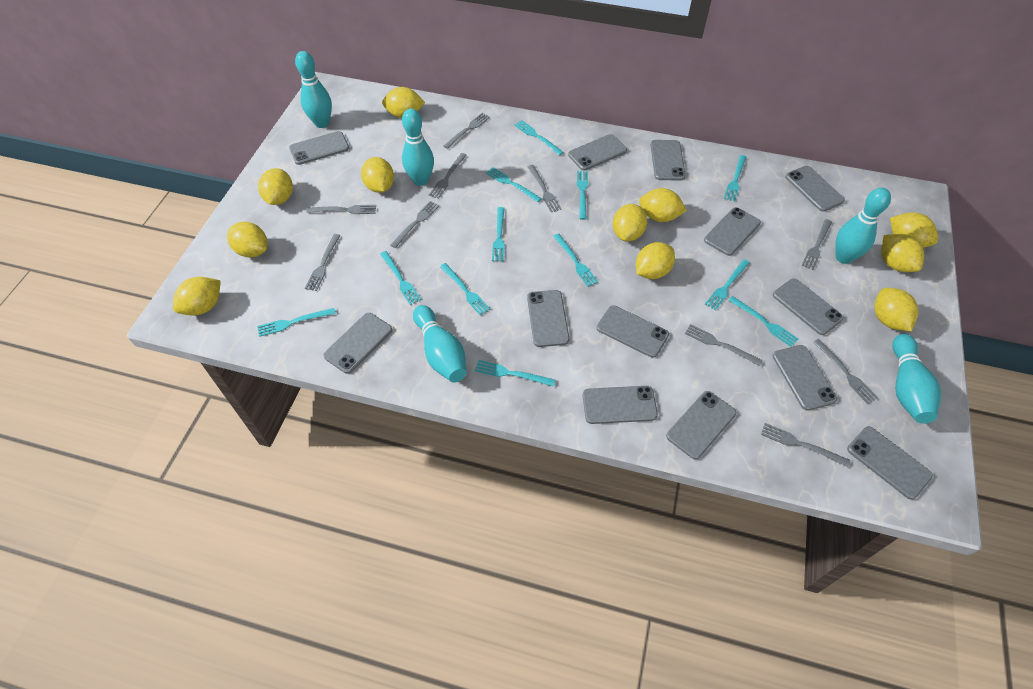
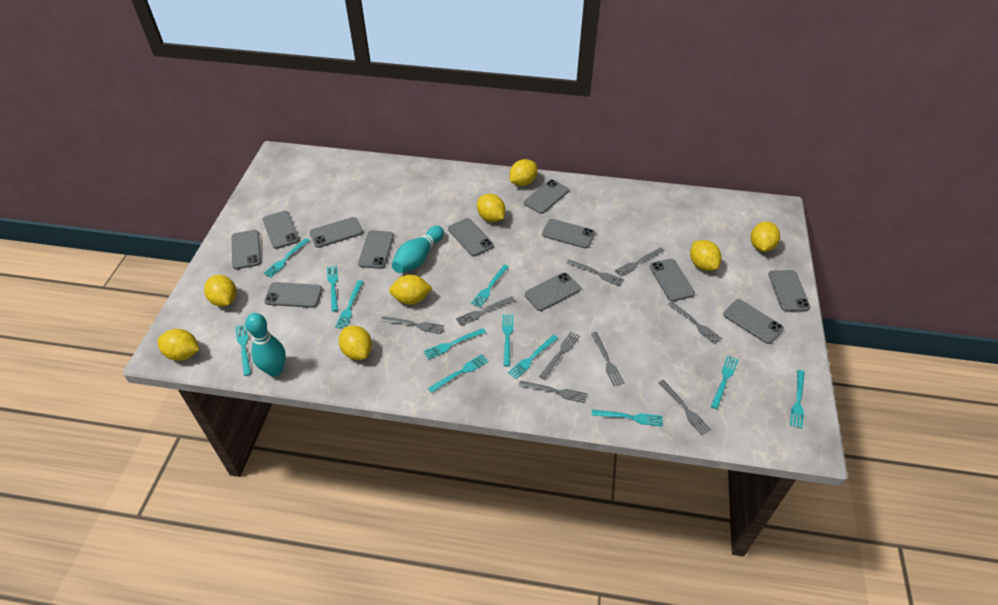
grey fork: 10 -> 9
grey phone: 13 -> 12
turquoise bowling pin: 5 -> 2
yellow lemon: 11 -> 8

